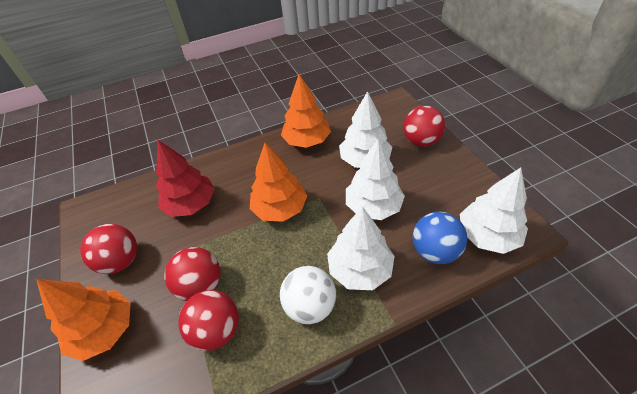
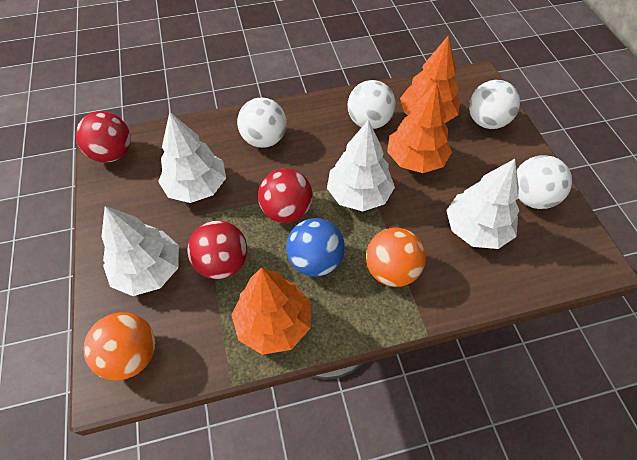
orange ball: 0 -> 2
red ball: 4 -> 3
red tree: 1 -> 0
white ball: 1 -> 4

